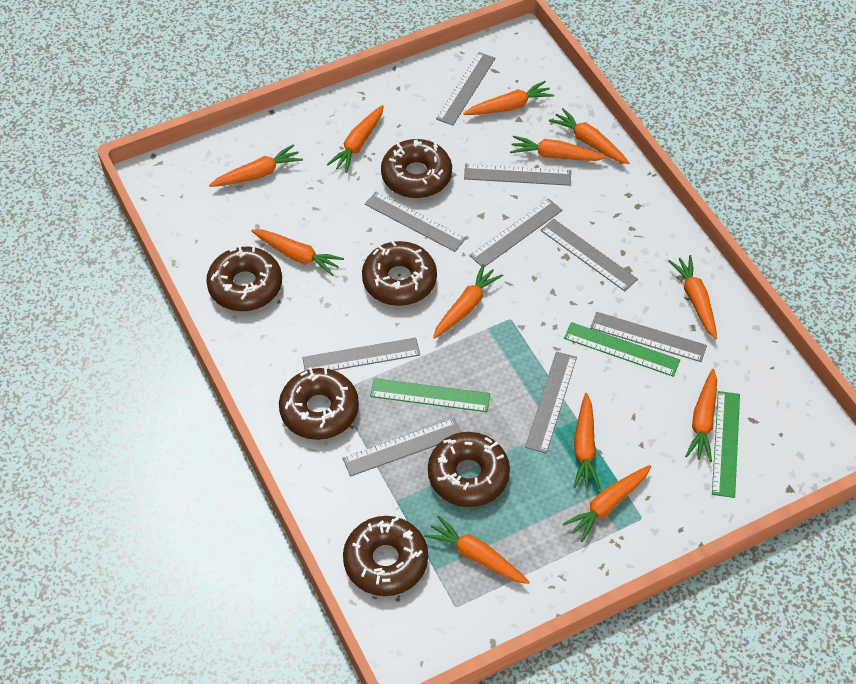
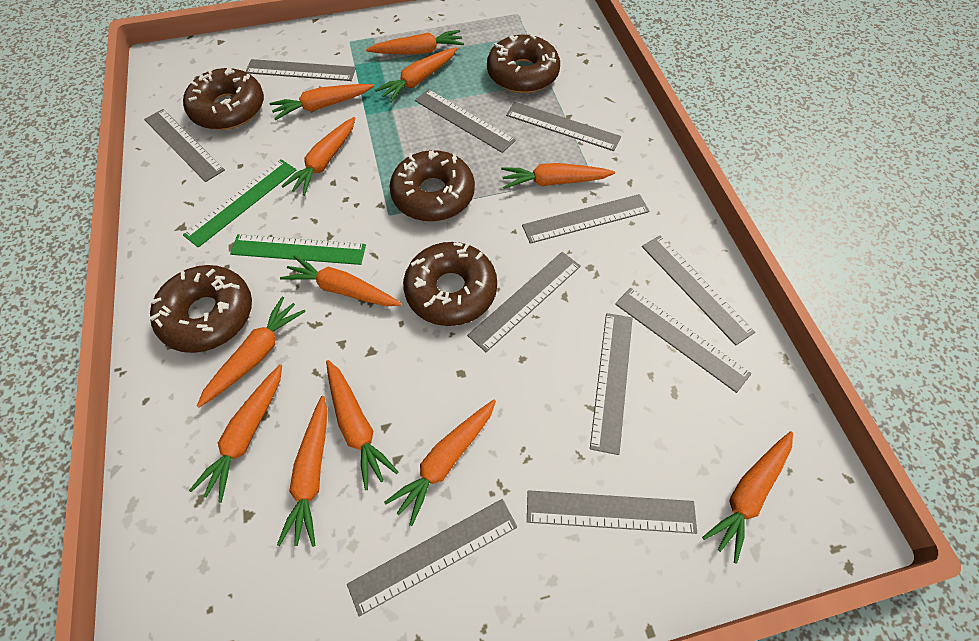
brown donut: 6 -> 5
green ruler: 3 -> 2
grey ruler: 9 -> 11

